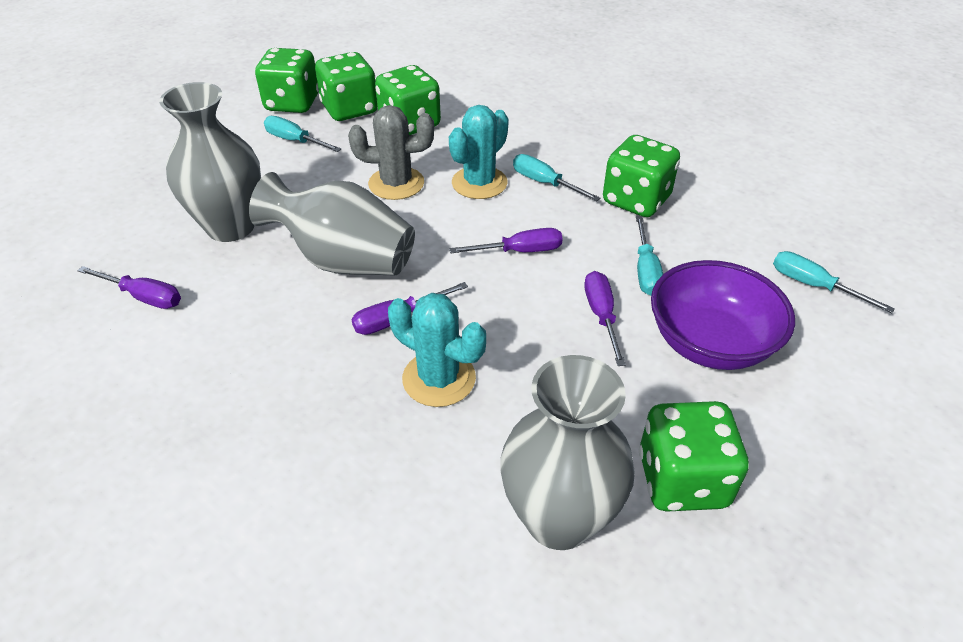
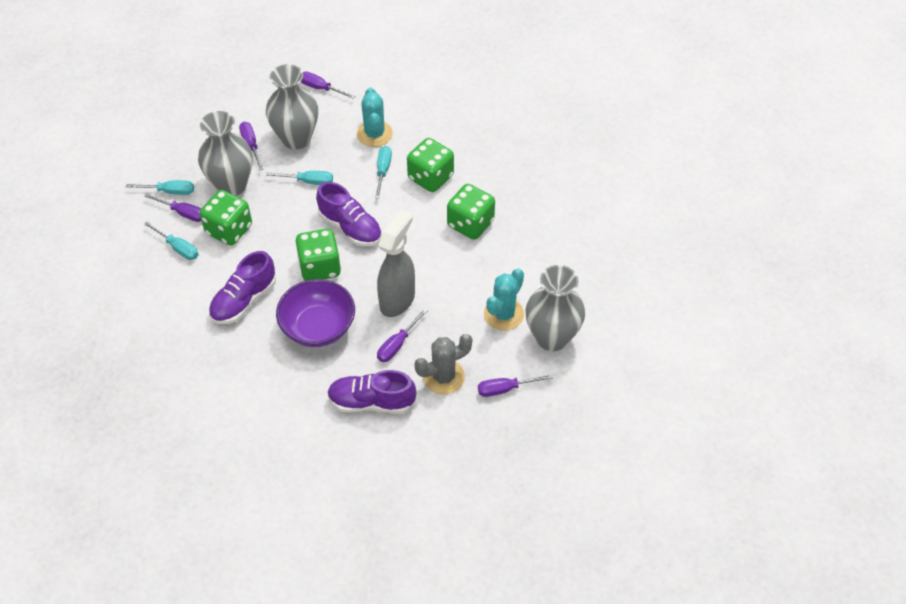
green dice: 5 -> 4
grey spray bottle: 0 -> 1
purple screwdriver: 4 -> 5
purple shoe: 0 -> 3

